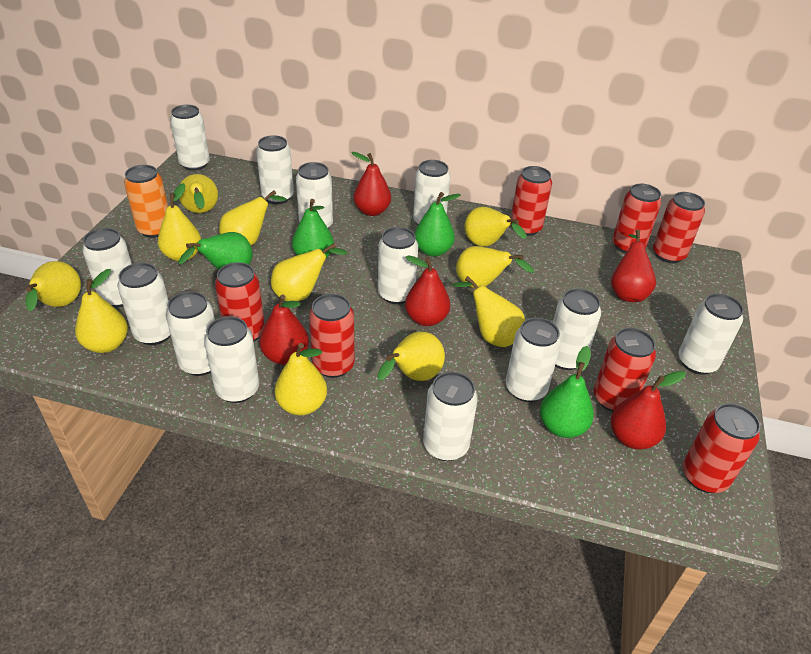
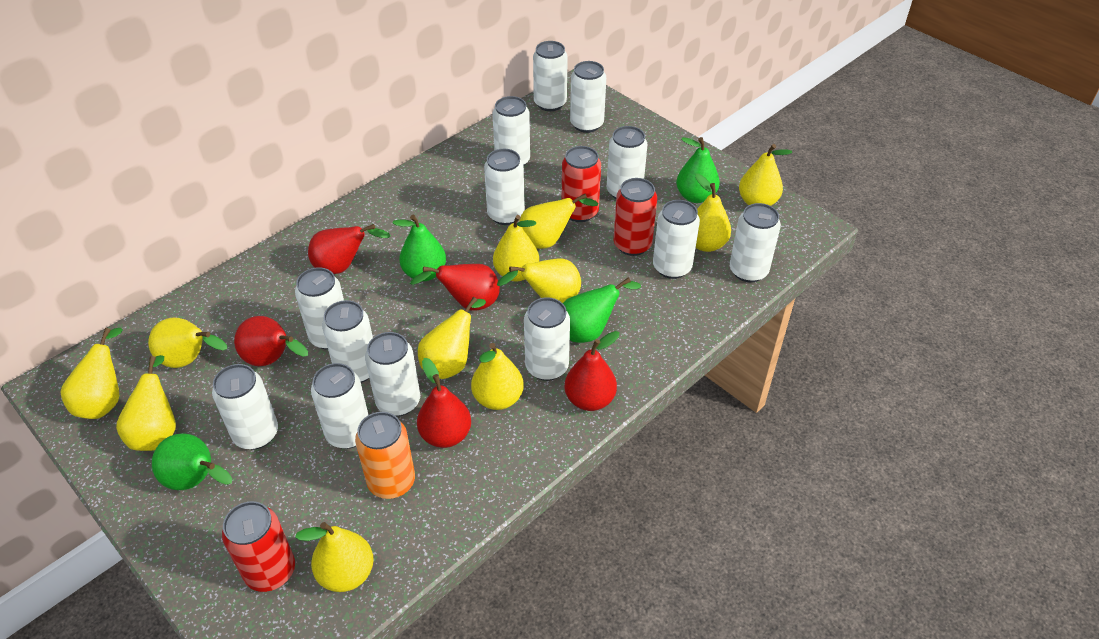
red can: 7 -> 3

